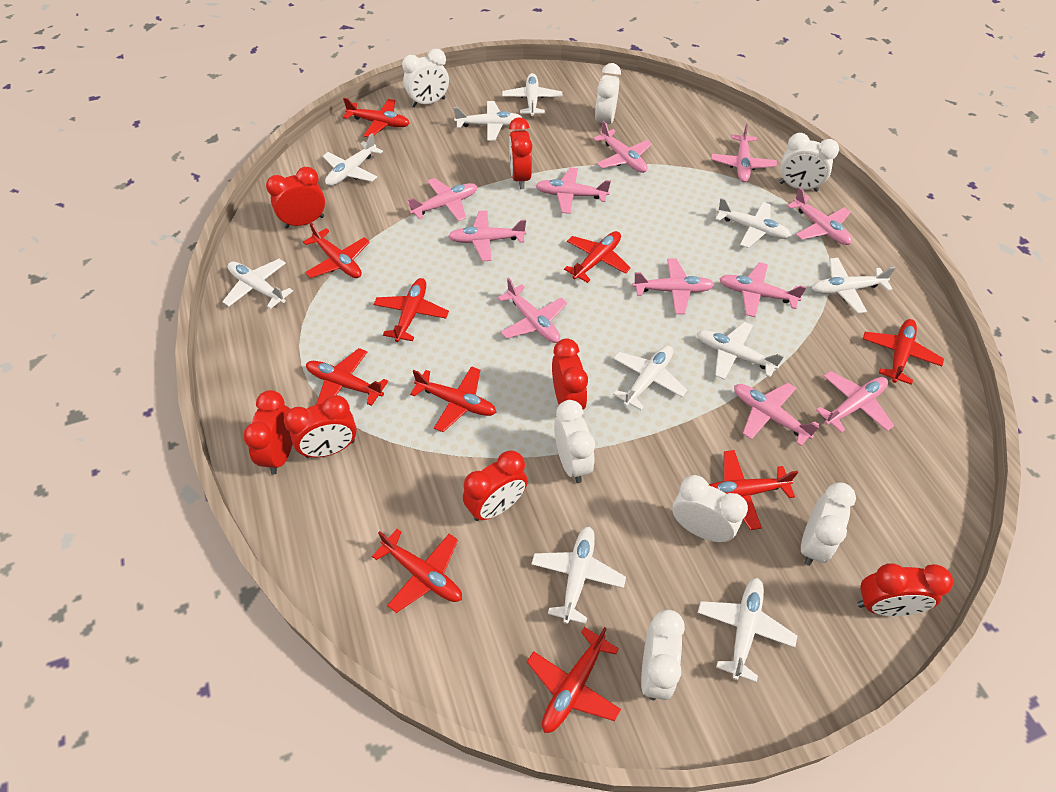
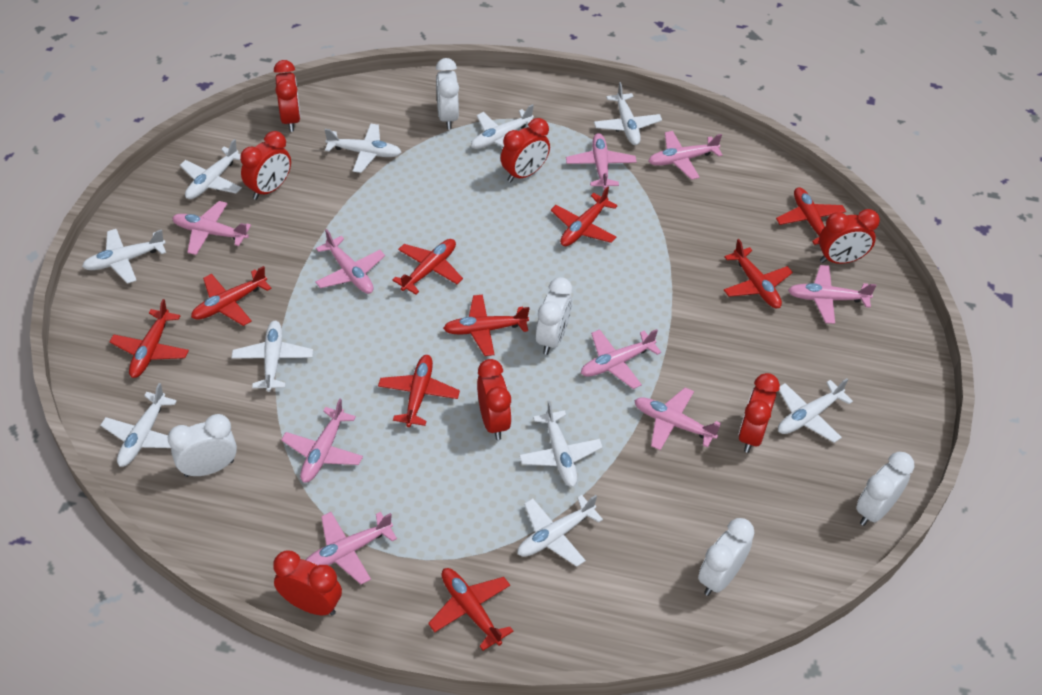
pink plane: 11 -> 9
red plane: 10 -> 9
white clock: 7 -> 5

